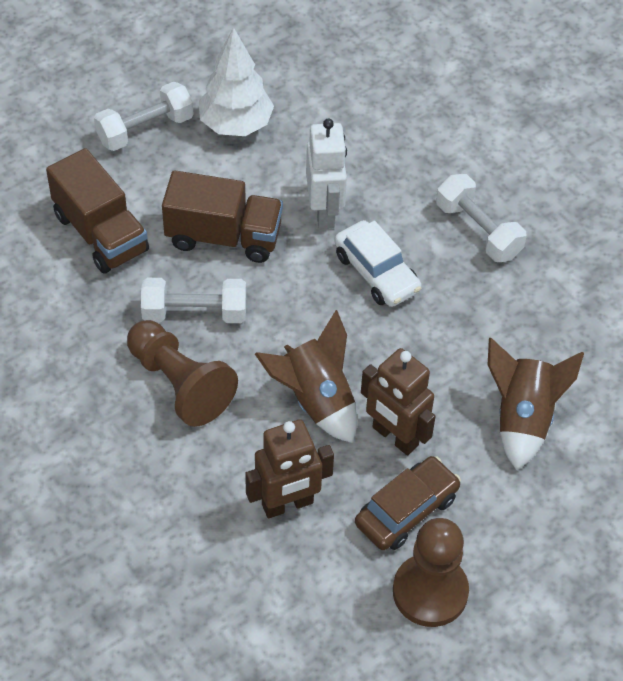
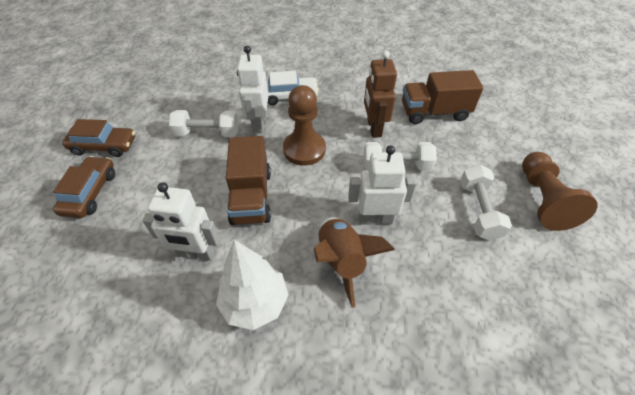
brown car: 1 -> 2
brown robot: 2 -> 1
brown rocket: 2 -> 1
white robot: 1 -> 3

